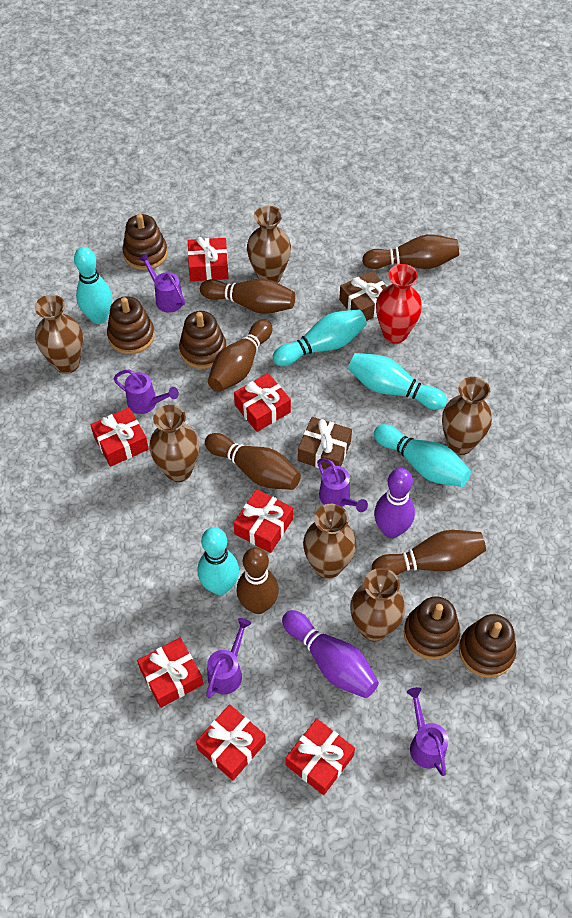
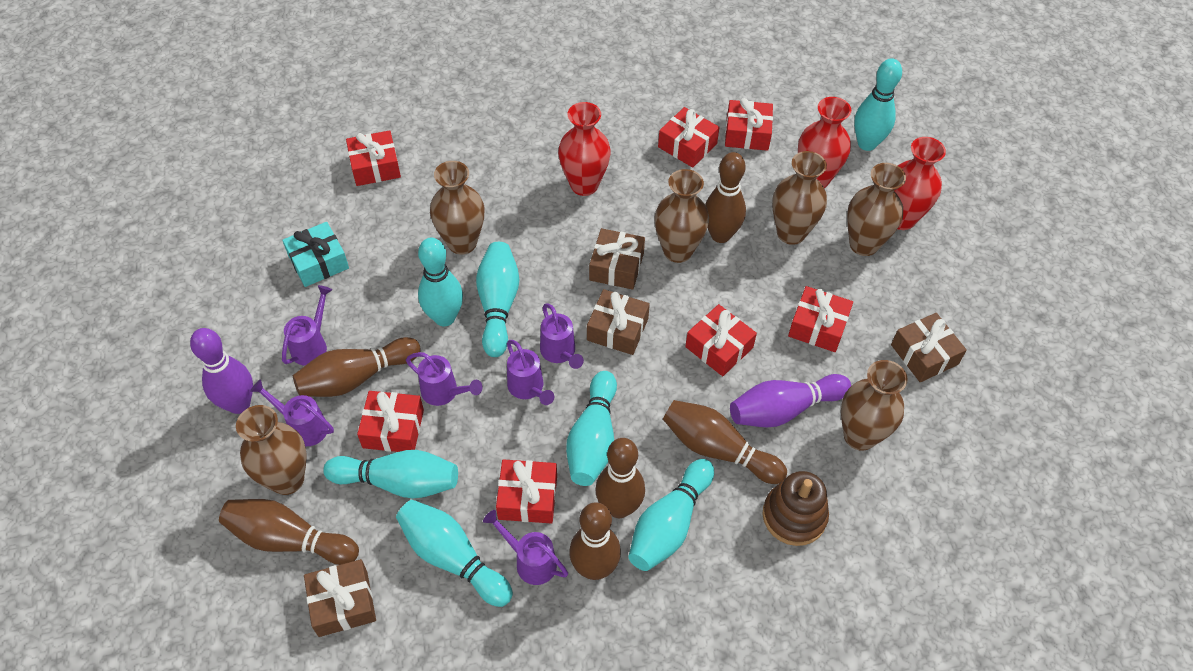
brown gift: 2 -> 4
brown stacking toy: 5 -> 1
purple watering can: 5 -> 6
red vase: 1 -> 3
turquoise bowling pin: 5 -> 7
turquoise gift: 0 -> 1

